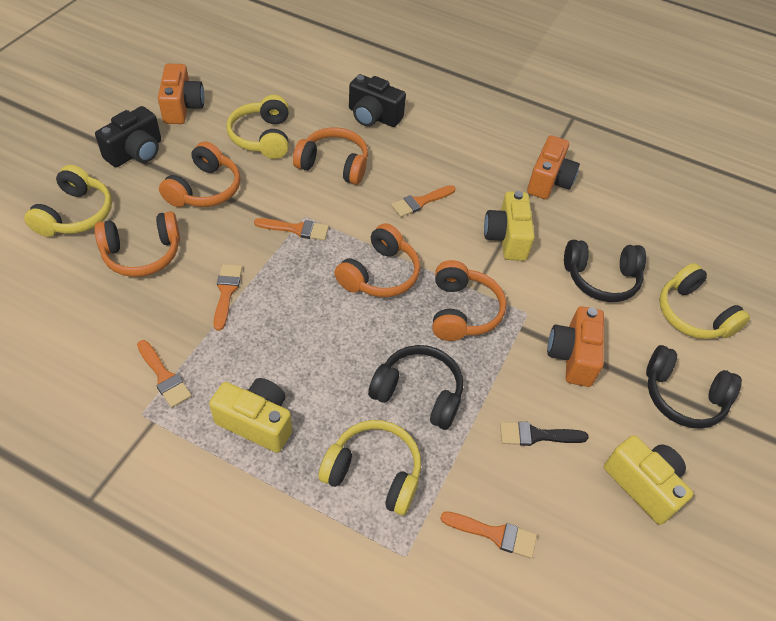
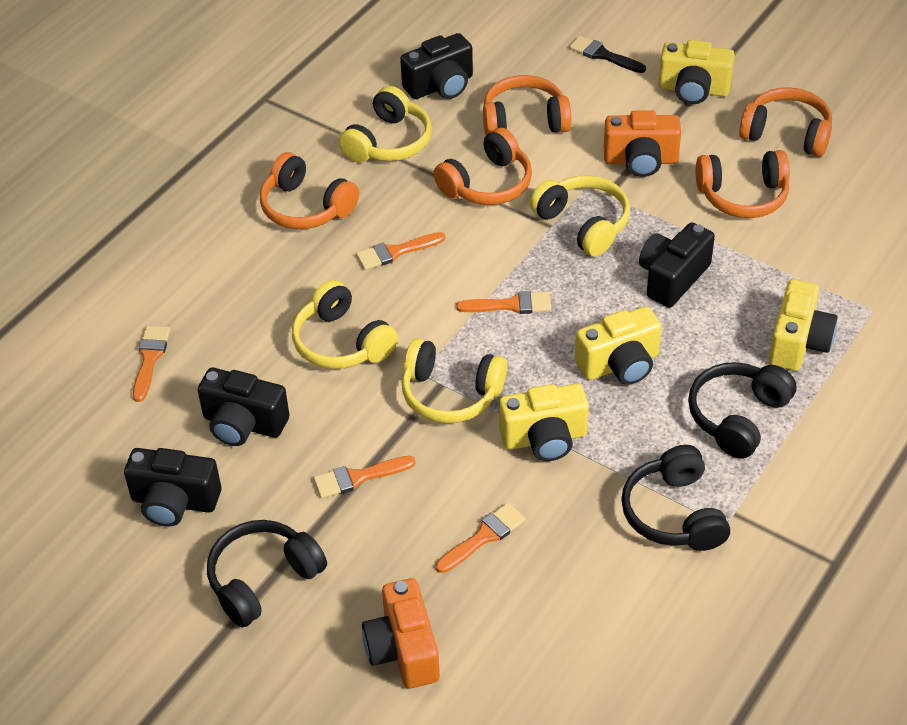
black camera: 2 -> 4
orange camera: 3 -> 2
yellow camera: 3 -> 4

